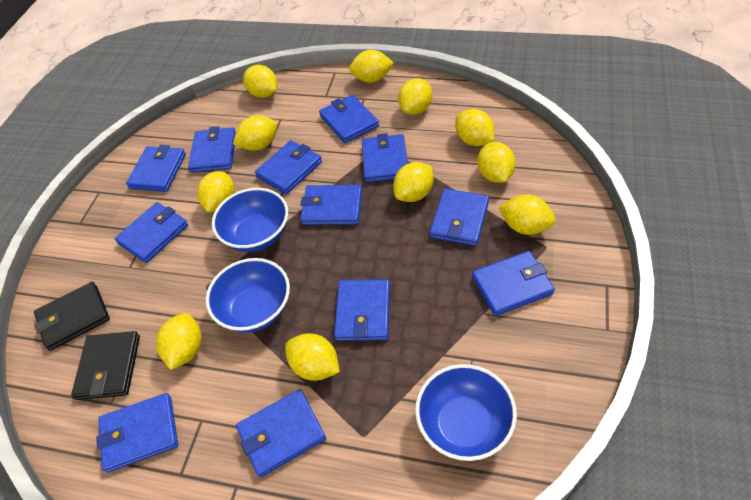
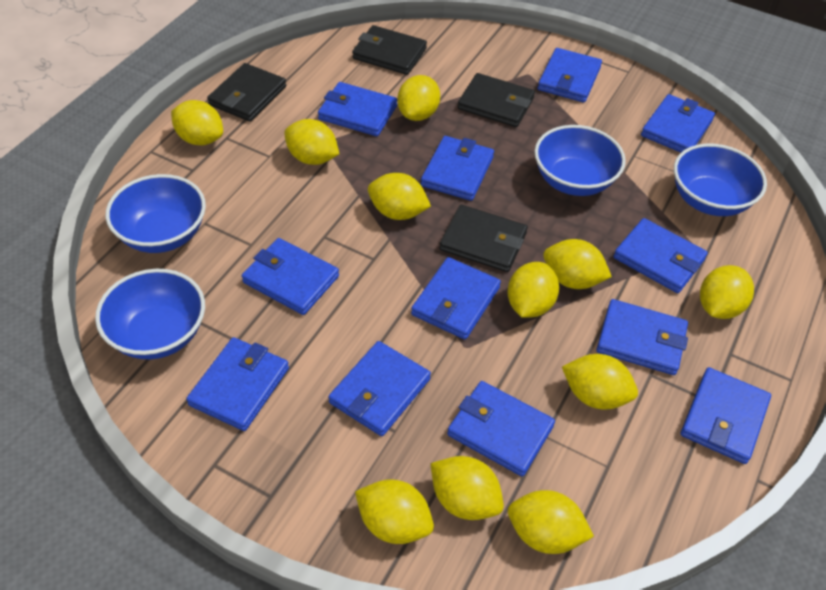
black wallet: 2 -> 4
blue bowl: 3 -> 4

